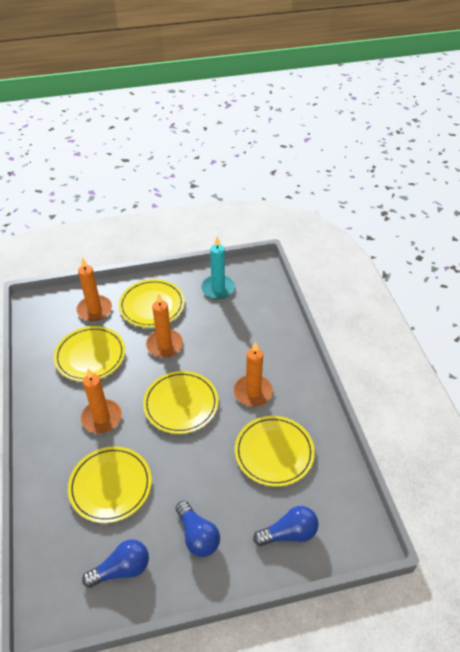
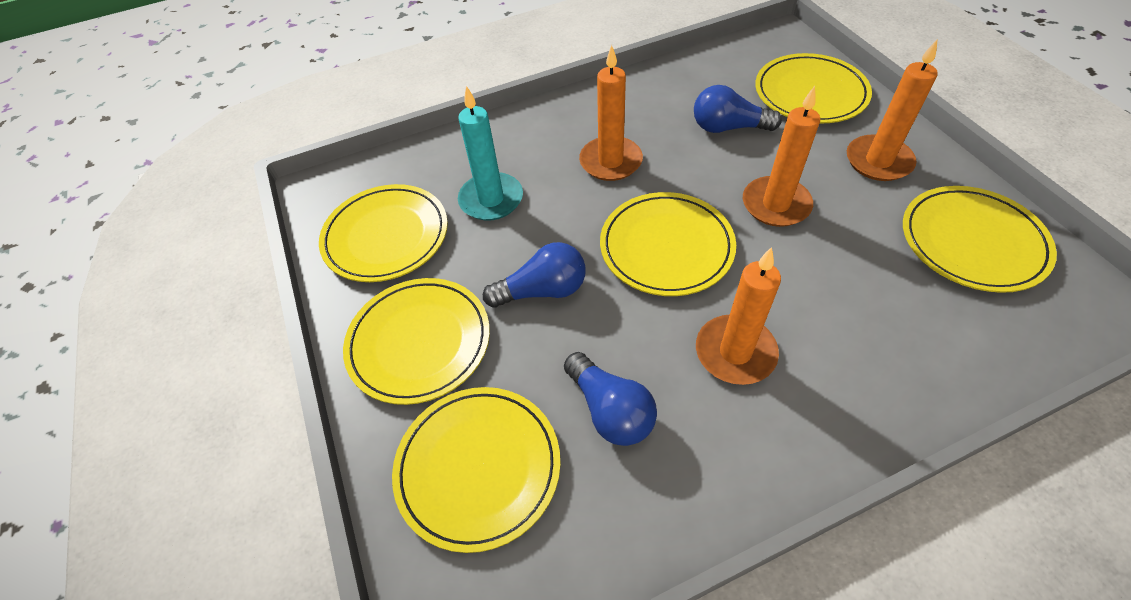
yellow plate: 5 -> 6

